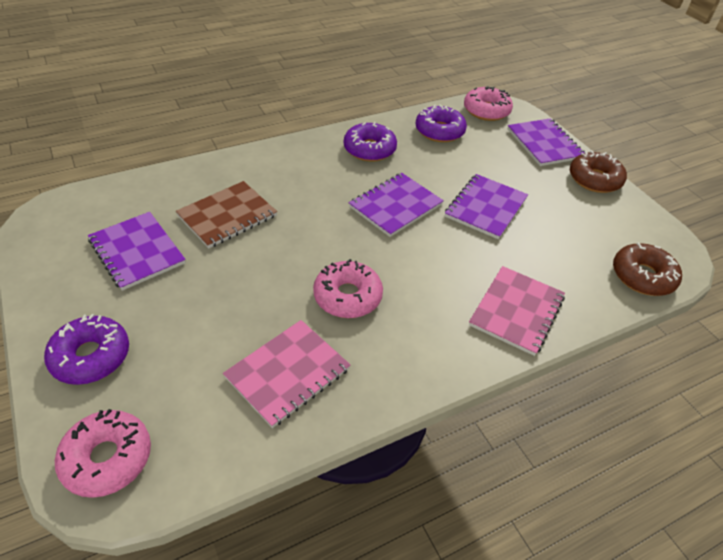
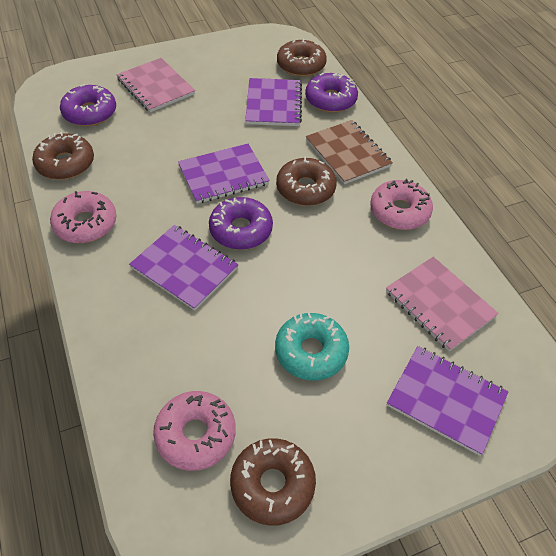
brown donut: 2 -> 4
turquoise donut: 0 -> 1

